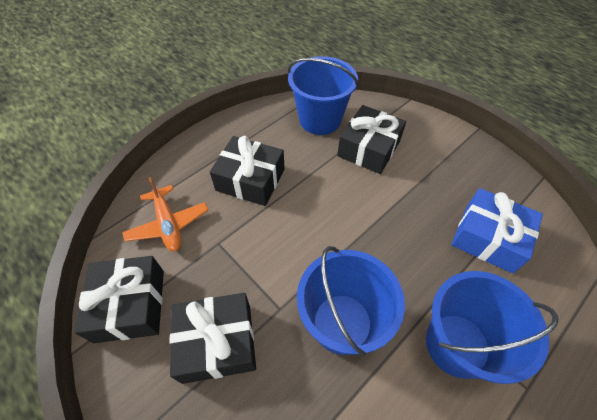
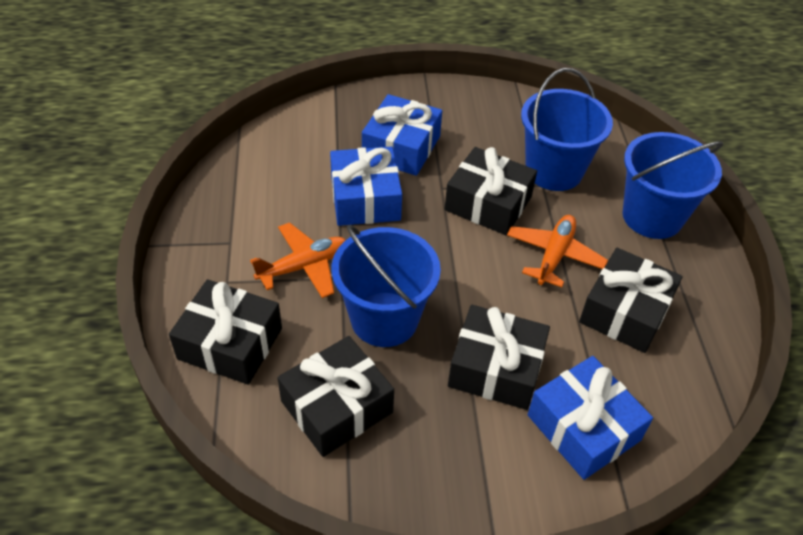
black gift: 4 -> 5
blue gift: 1 -> 3
orange plane: 1 -> 2

